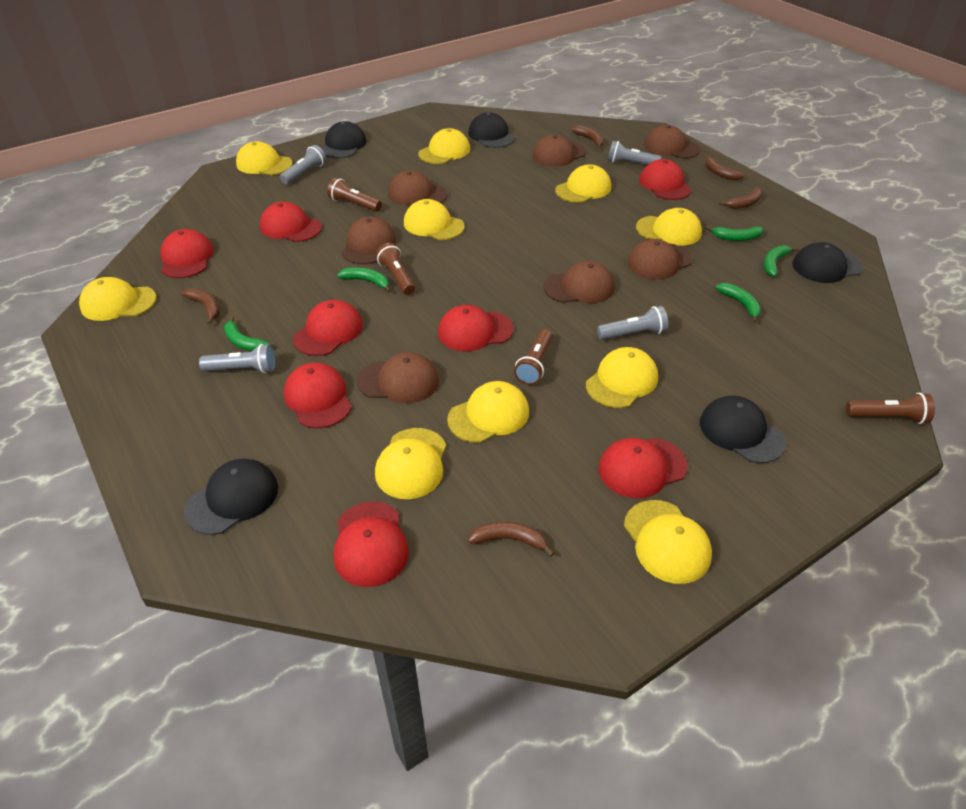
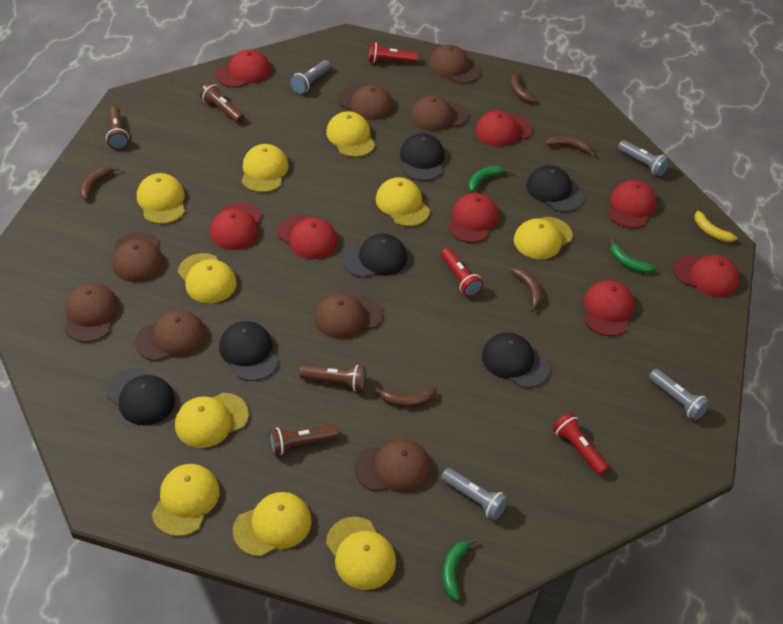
black cap: 5 -> 6
brown cap: 7 -> 8
green banana: 5 -> 3
red flashlight: 0 -> 3
yellow banana: 0 -> 1

